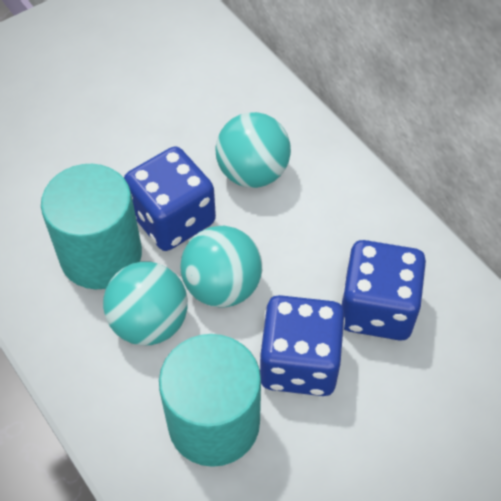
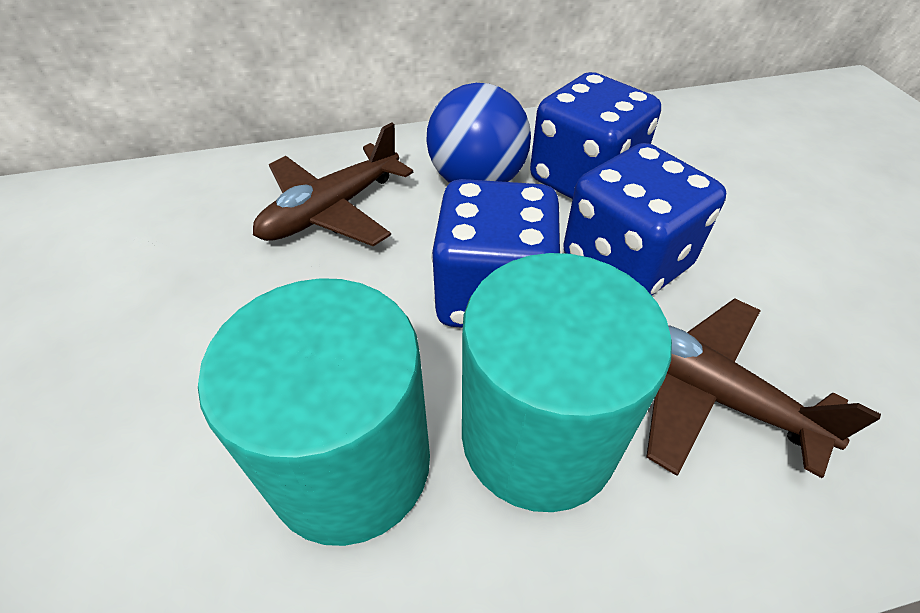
blue ball: 0 -> 1
brown plane: 0 -> 2
turquoise ball: 3 -> 0

